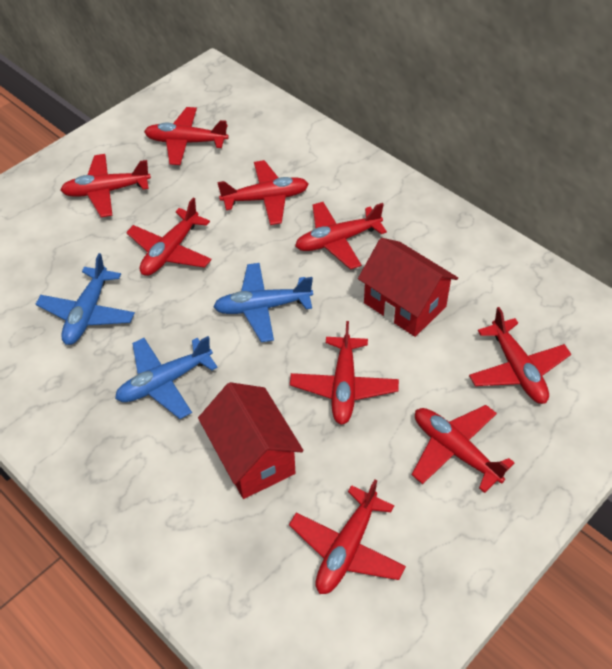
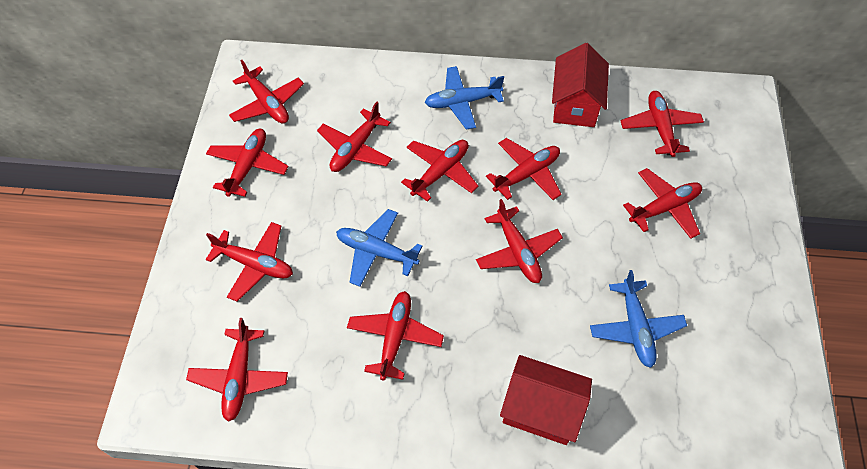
red plane: 9 -> 11

